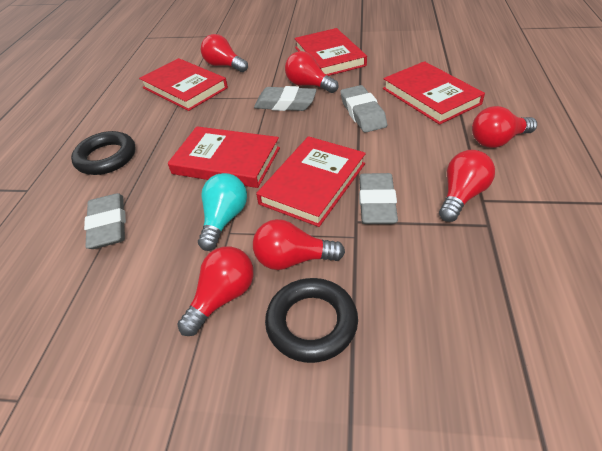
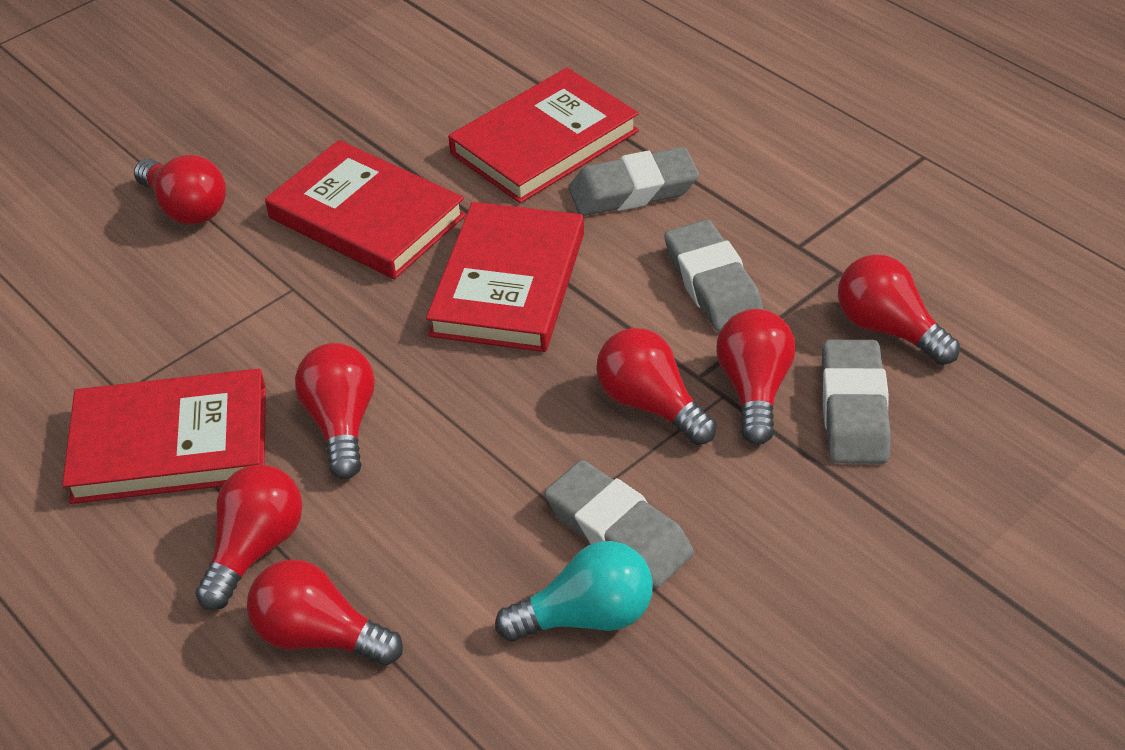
black ring: 2 -> 0
red book: 5 -> 4
red light bulb: 6 -> 7

